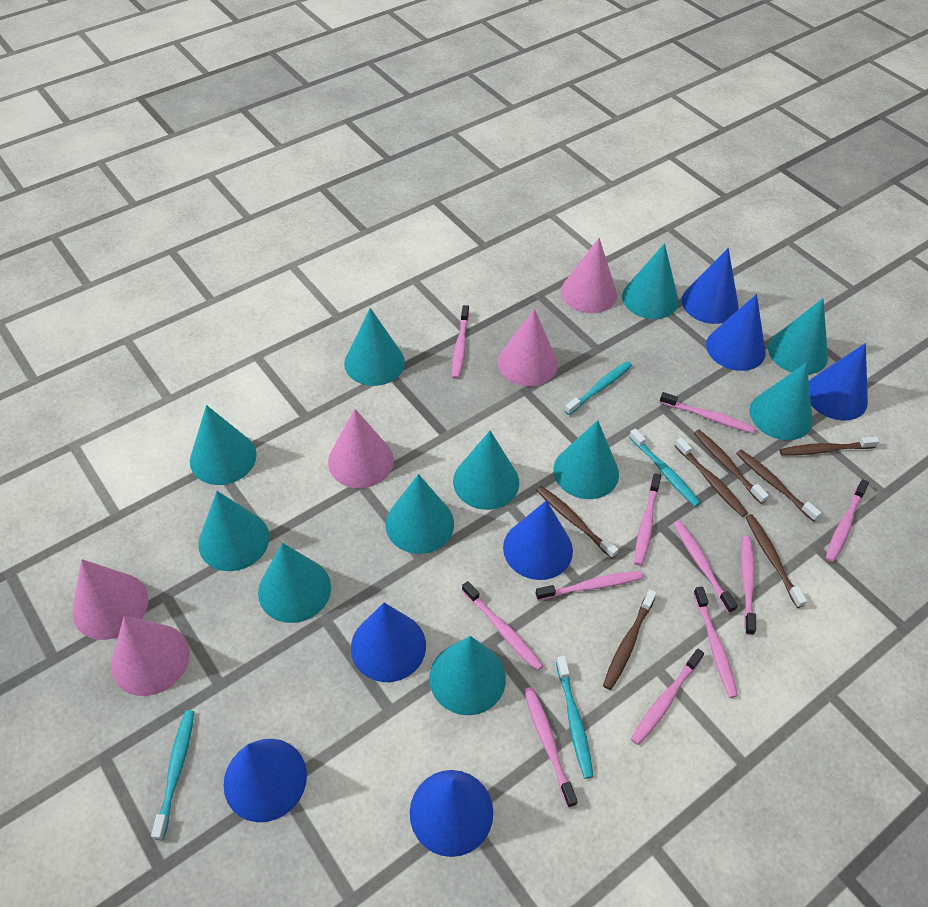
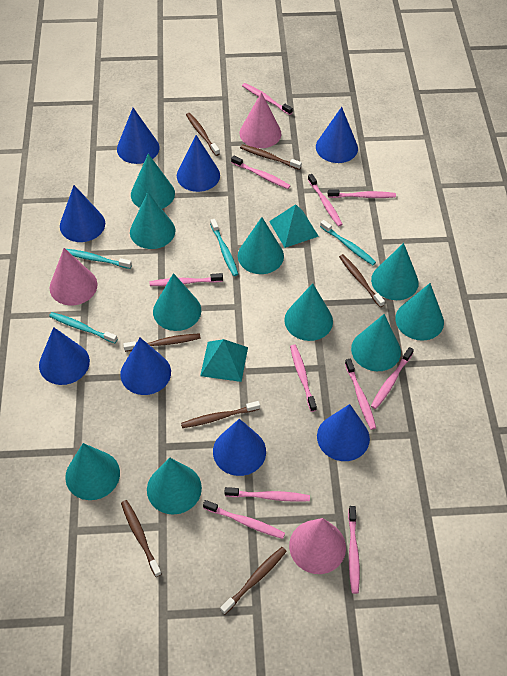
blue cone: 7 -> 8
pink cone: 5 -> 3
turquoise cone: 11 -> 10
turquoise pyramid: 0 -> 2

